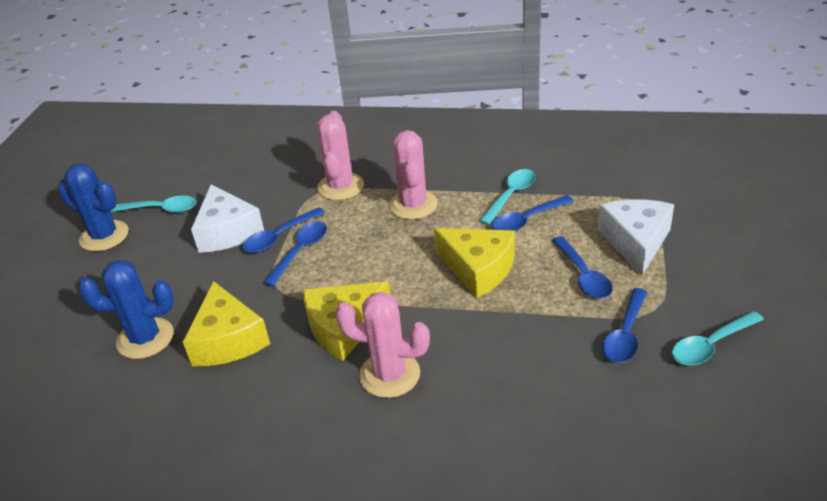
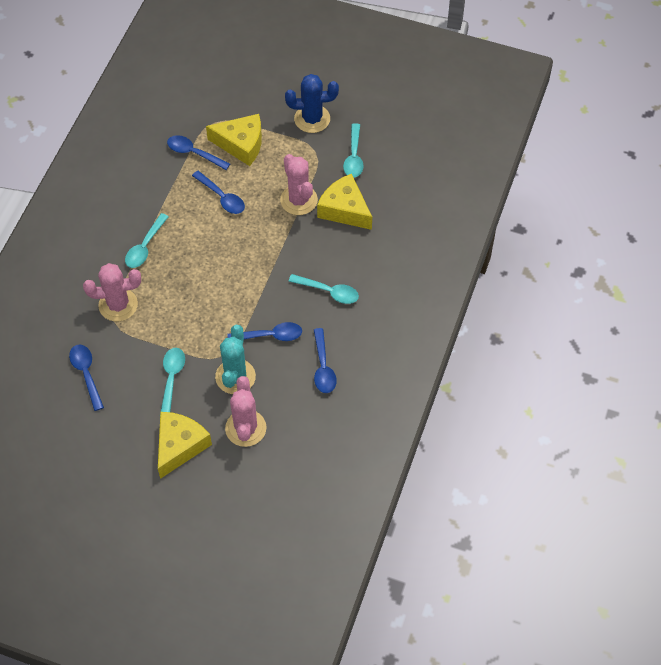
blue cactus: 2 -> 1
turquoise cactus: 0 -> 1
turquoise spoon: 3 -> 4
white cheese: 2 -> 0

